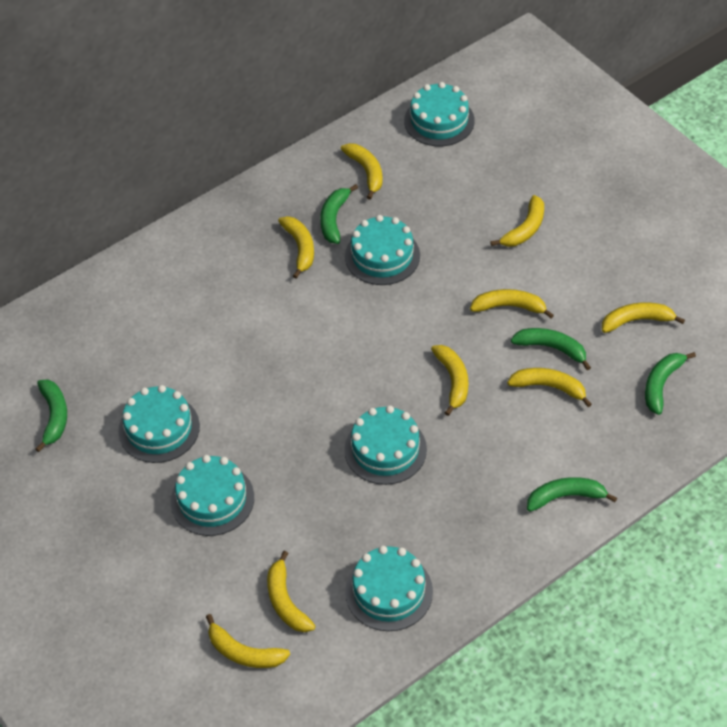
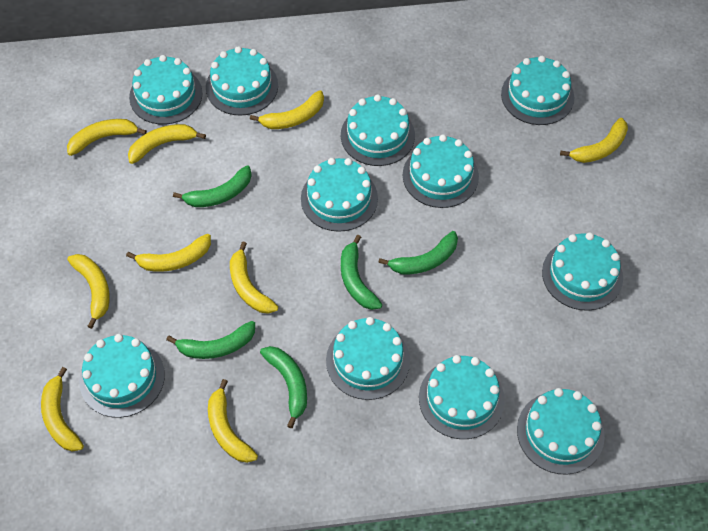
turquoise cake: 6 -> 11

